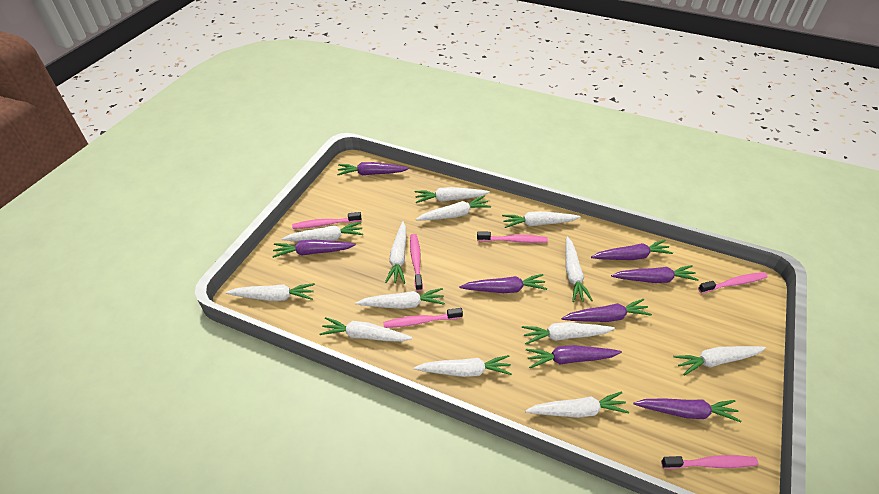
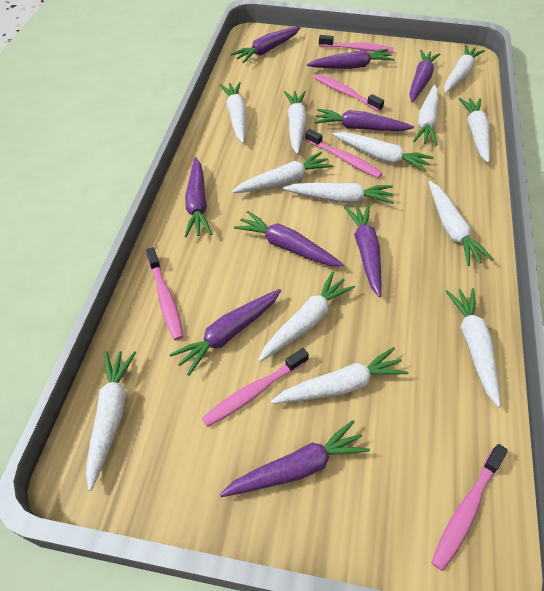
purple carrot: 8 -> 9

